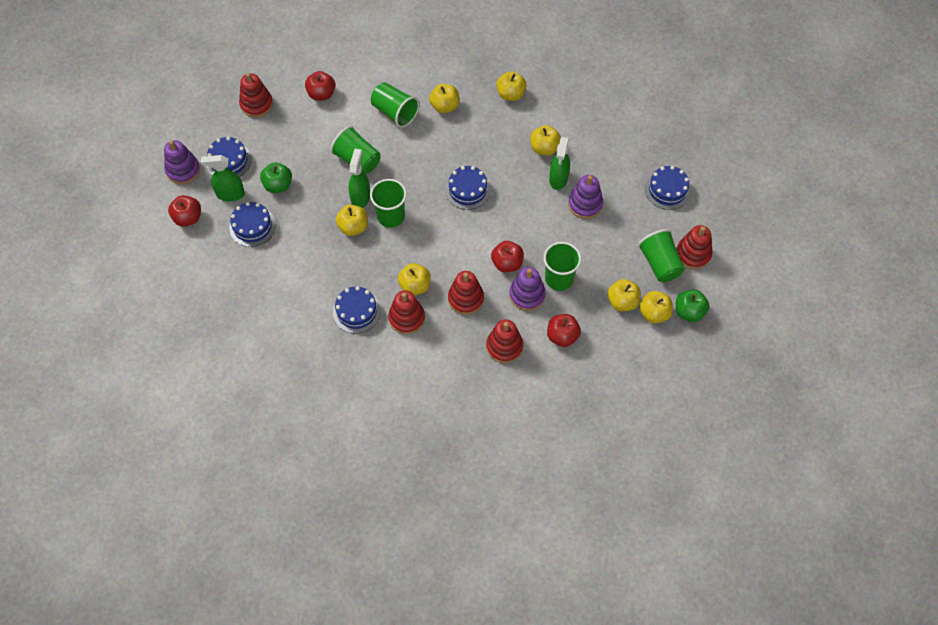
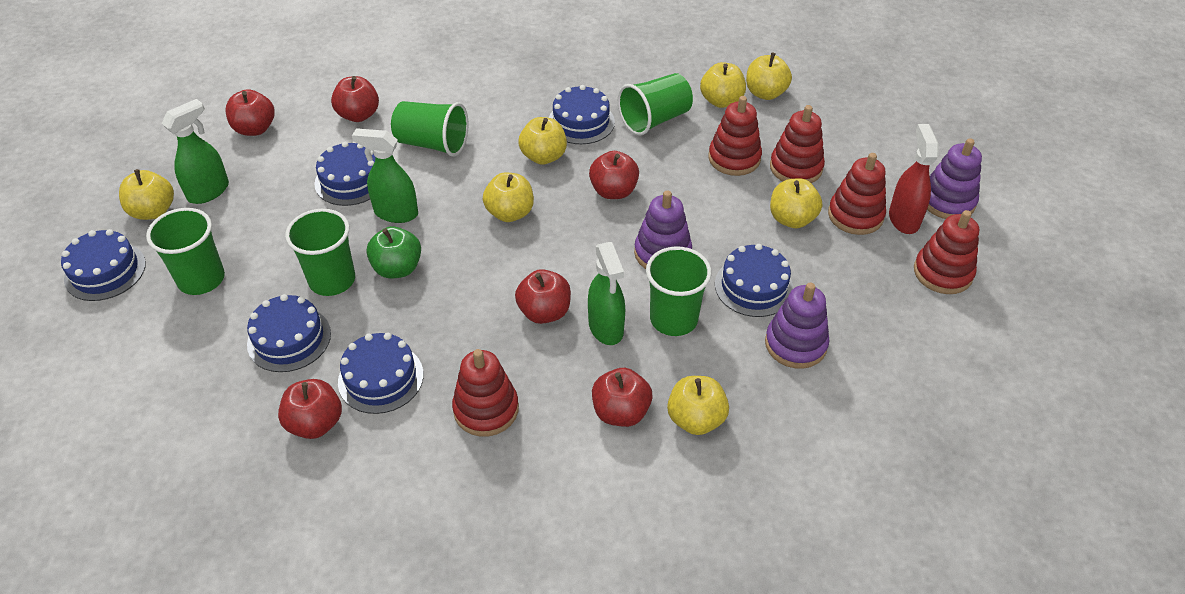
blue cake: 5 -> 6
green apple: 2 -> 1
red apple: 4 -> 6
red spray bottle: 0 -> 1

